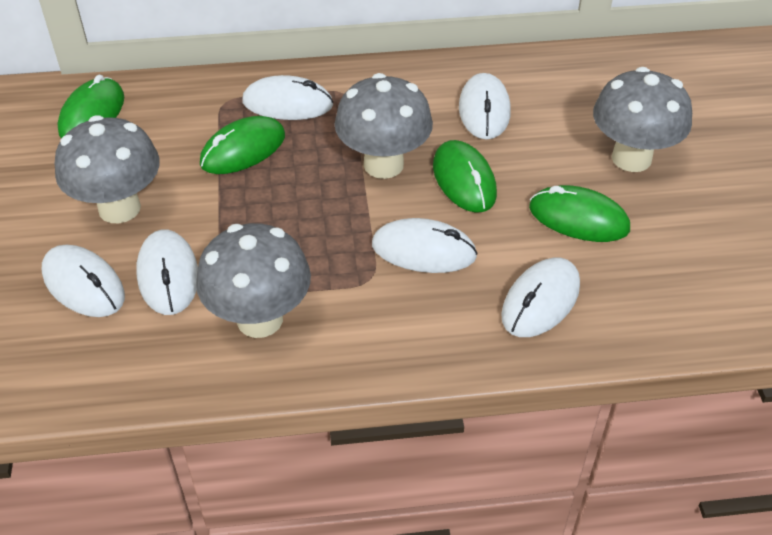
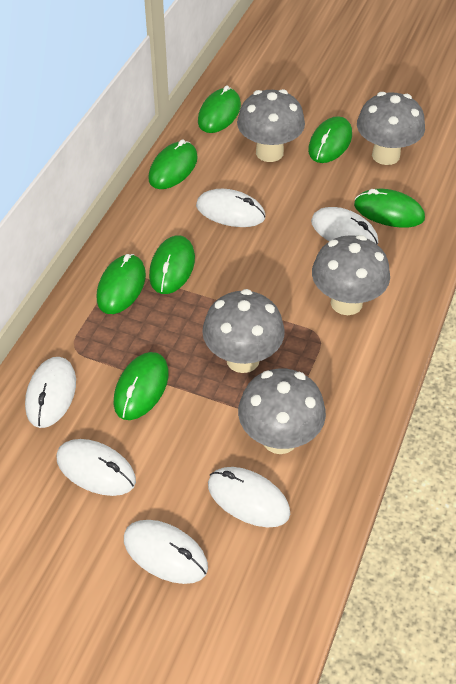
green mouse: 4 -> 7
grey mushroom: 4 -> 5

